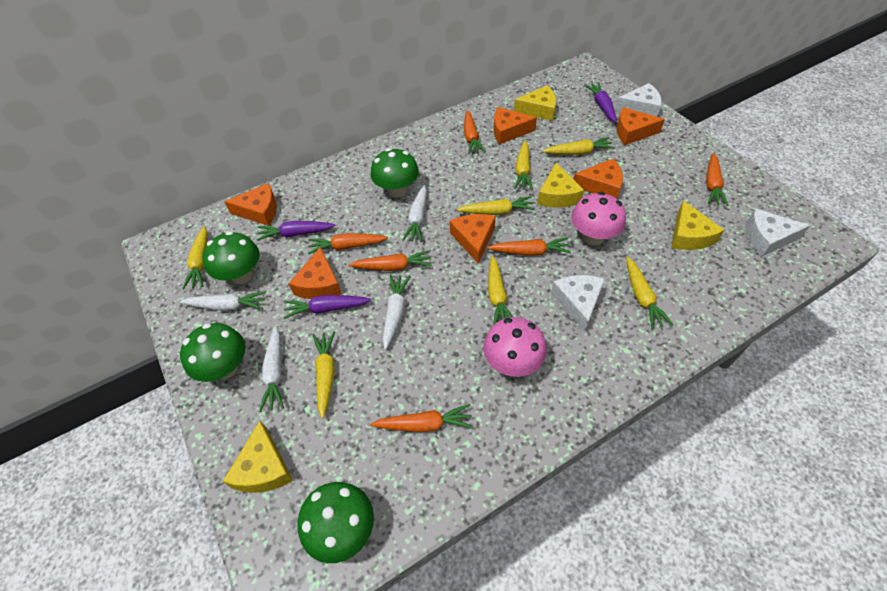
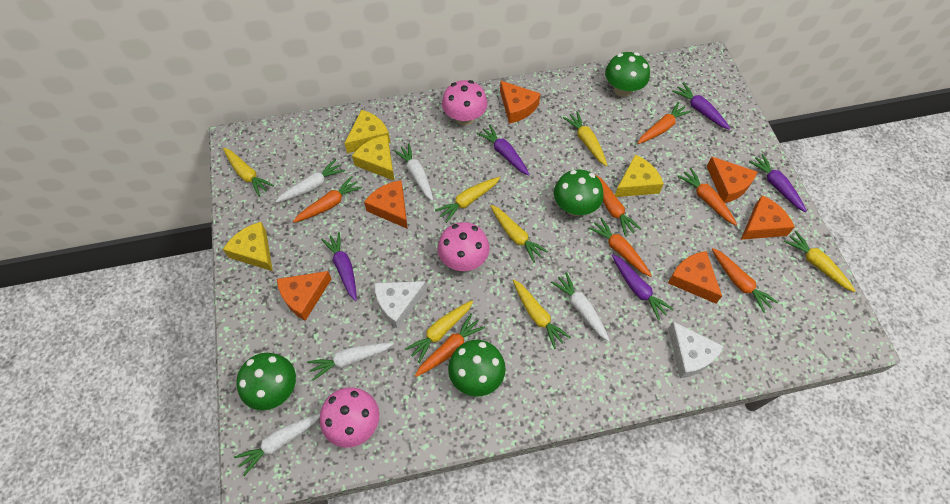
orange carrot: 6 -> 7
pink mushroom: 2 -> 3
purple carrot: 3 -> 5
white carrot: 4 -> 5
white cheese: 3 -> 2

